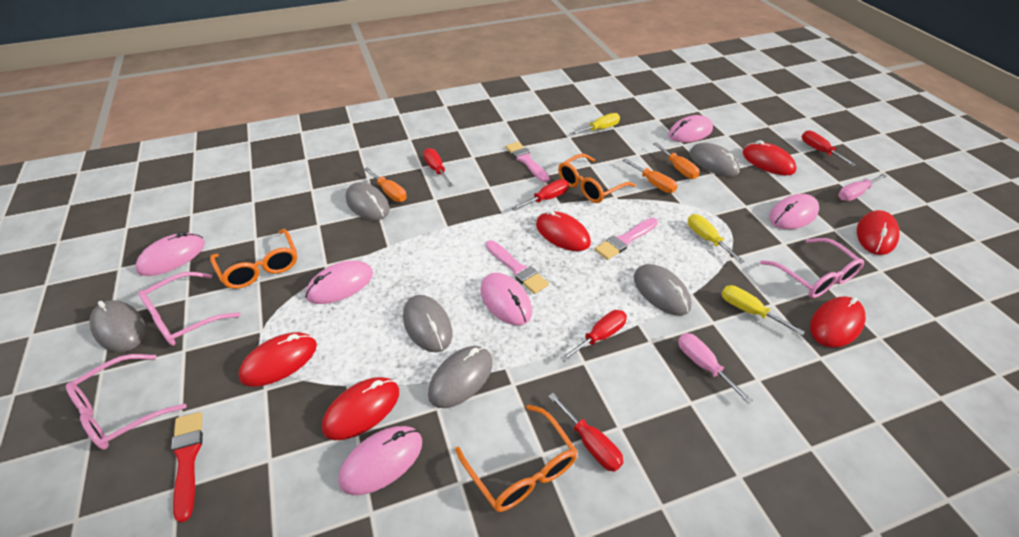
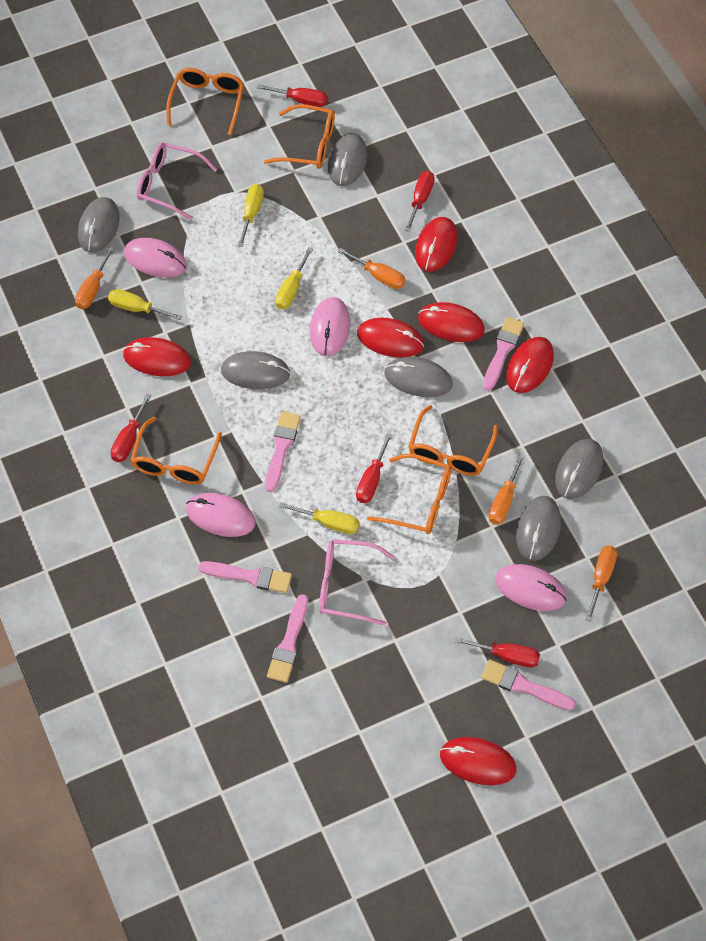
orange glasses: 3 -> 5
orange screwdriver: 3 -> 4
pink brush: 3 -> 5
pink glasses: 3 -> 2
pink mouse: 6 -> 4
pink screwdriver: 2 -> 0
red brush: 1 -> 0
yellow screwdriver: 3 -> 4

